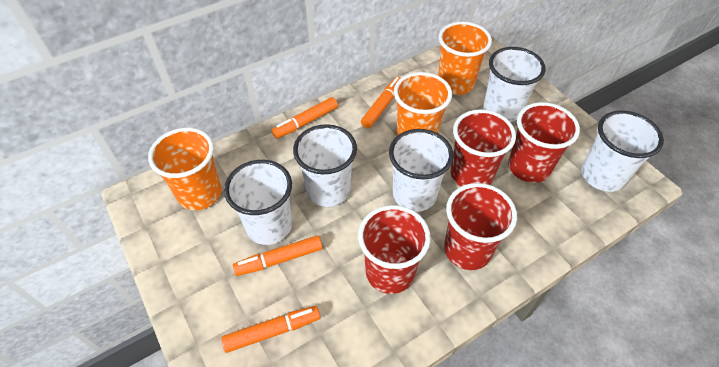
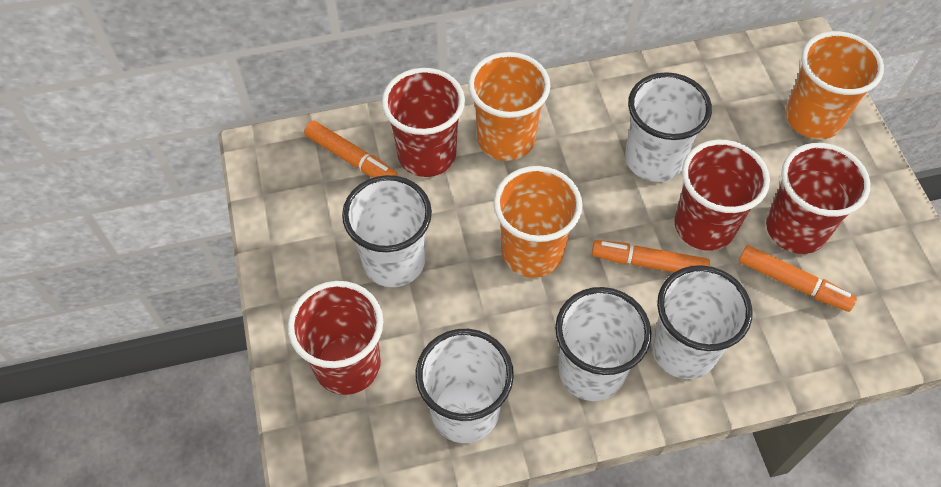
orange marker: 4 -> 3

